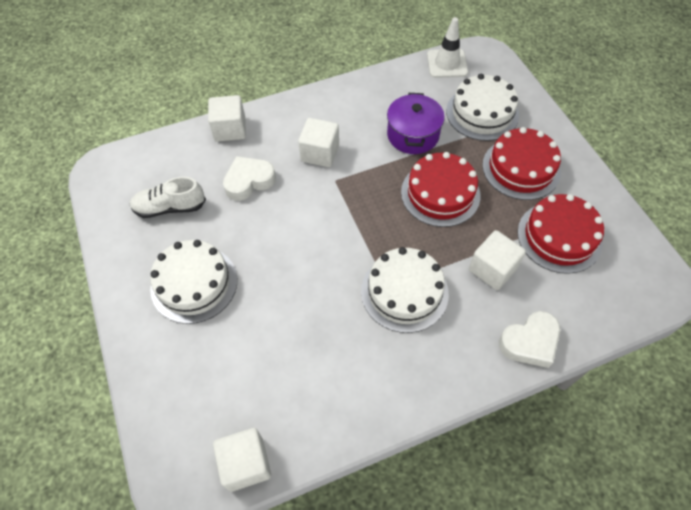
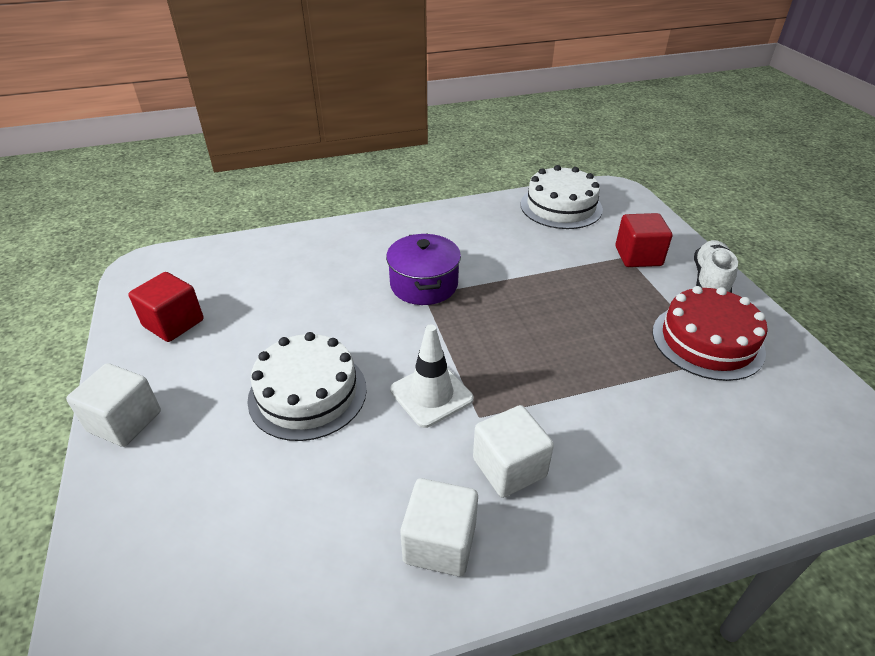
red cake: 3 -> 1
red cube: 0 -> 2
white cake: 3 -> 2
white cube: 4 -> 3
white heart: 2 -> 0

